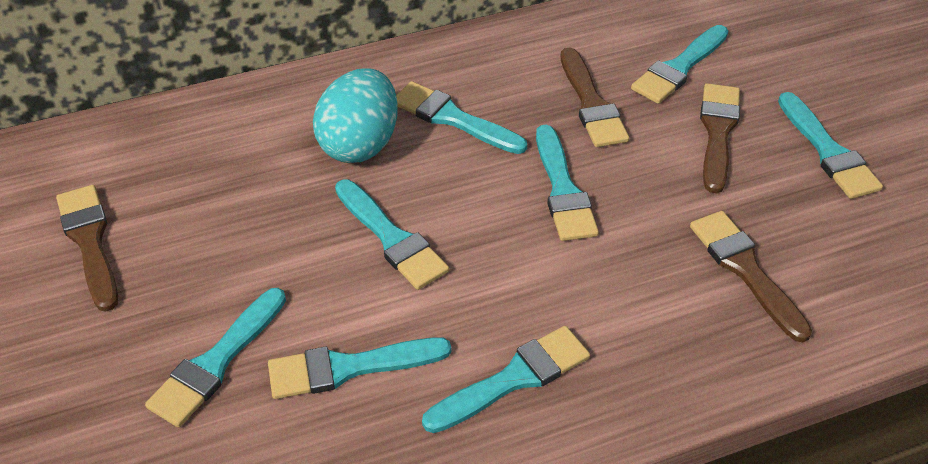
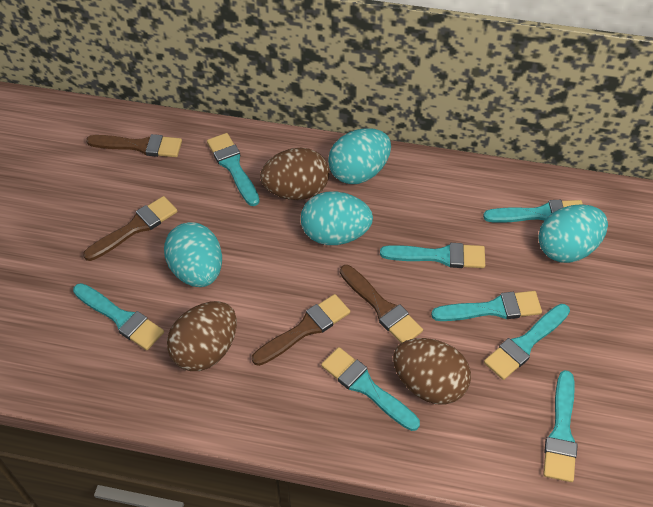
brown egg: 0 -> 3
turquoise egg: 1 -> 4

